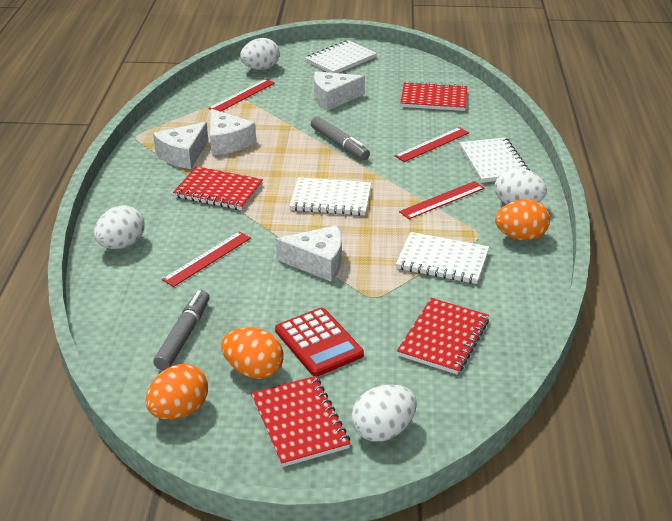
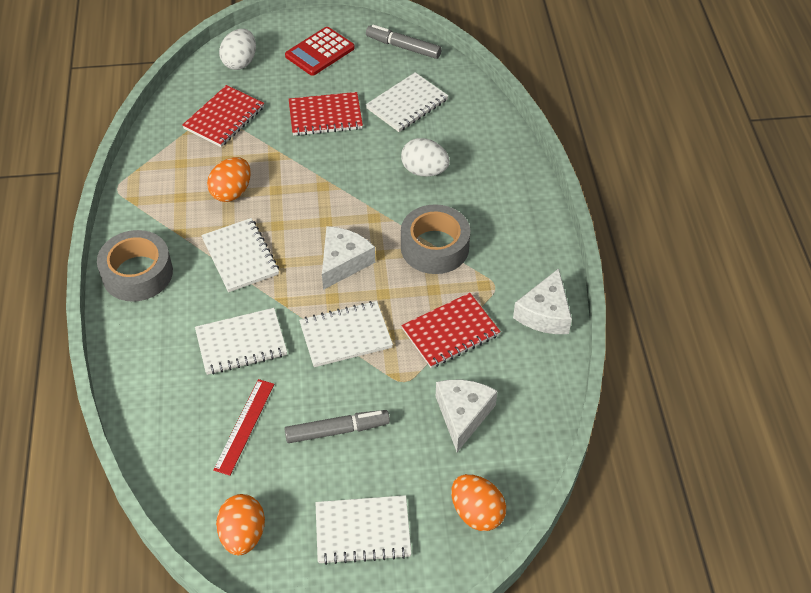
grey tape: 0 -> 2
red notebook: 4 -> 3
red ruler: 4 -> 1
white cheese: 4 -> 3
white egg: 4 -> 2
white notebook: 4 -> 5

